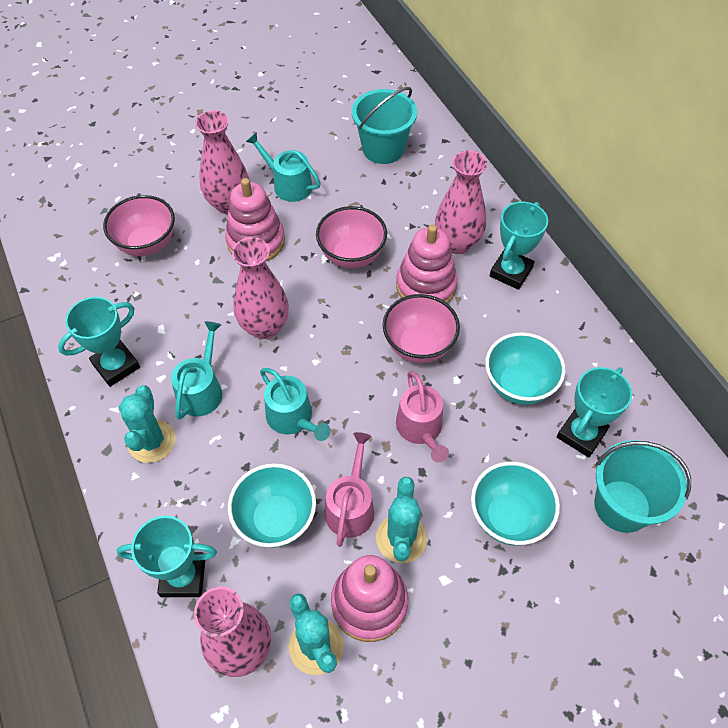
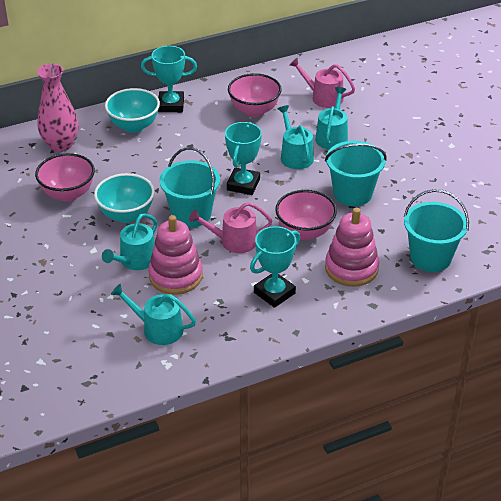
pink stacking toy: 3 -> 2
pink vase: 4 -> 1
turquoise bowl: 3 -> 2
turquoise bucket: 2 -> 3
turquoise cactus: 3 -> 0
turquoise trophy: 4 -> 3
turquoise watering can: 3 -> 4

